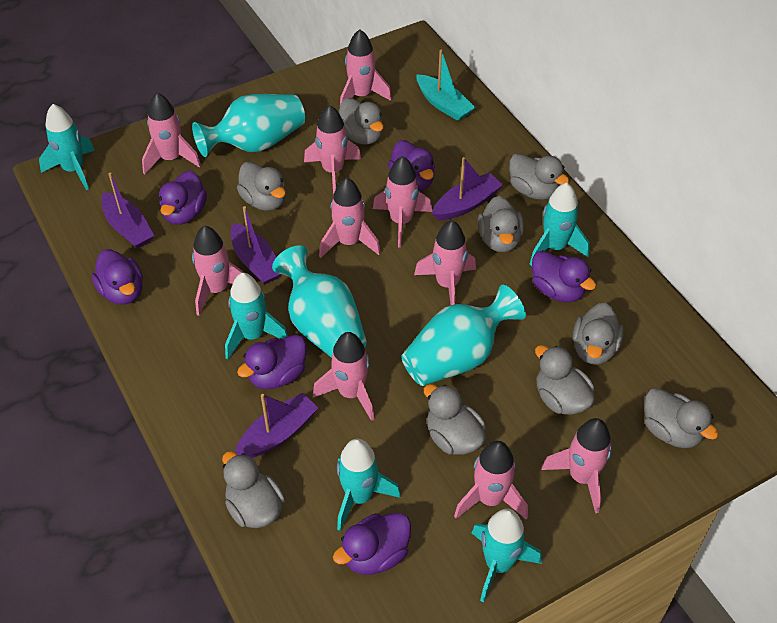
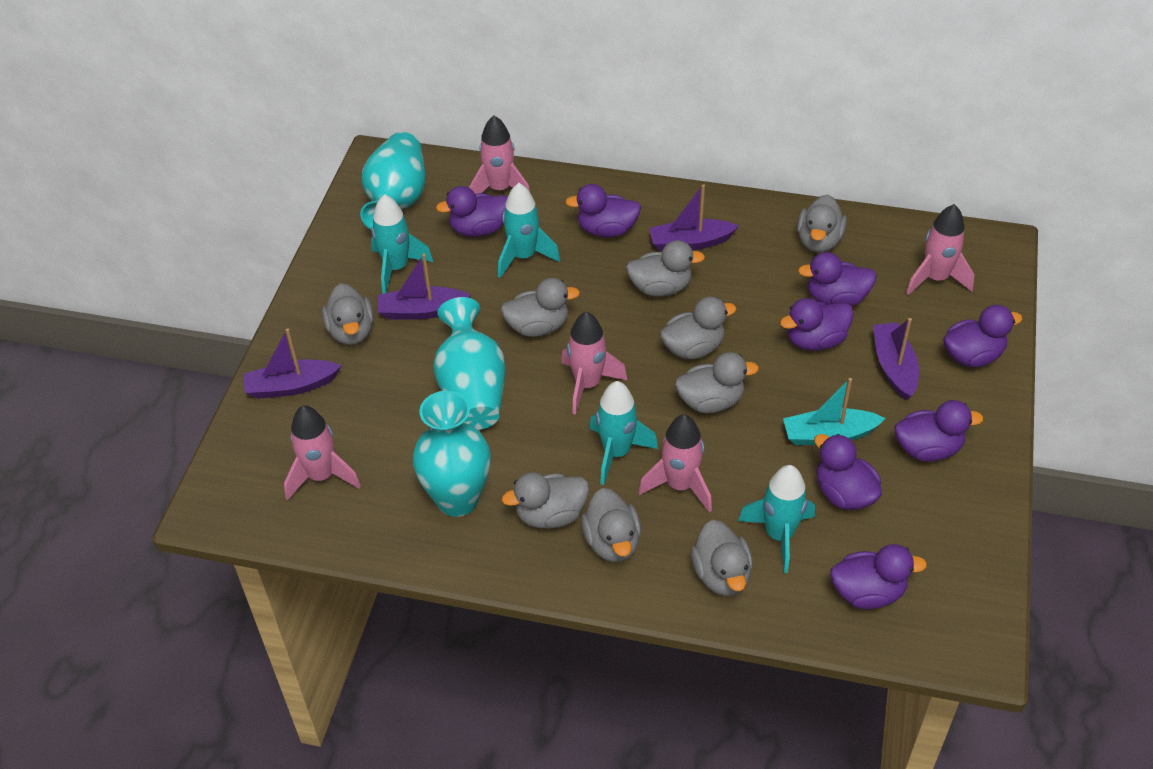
pink rocket: 10 -> 5
purple duck: 6 -> 8
turquoise rocket: 5 -> 4

